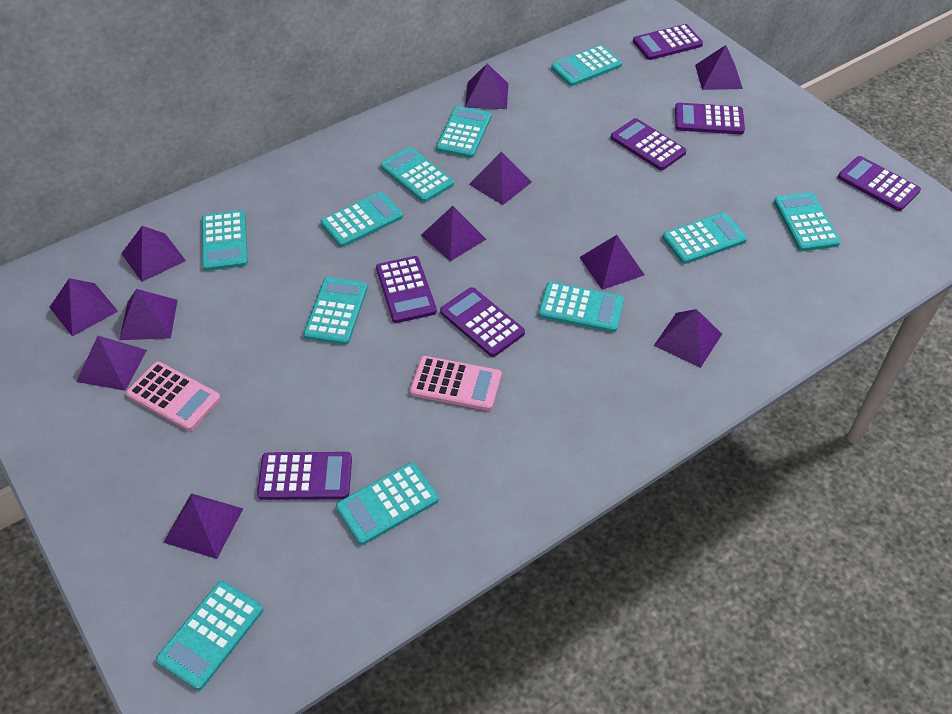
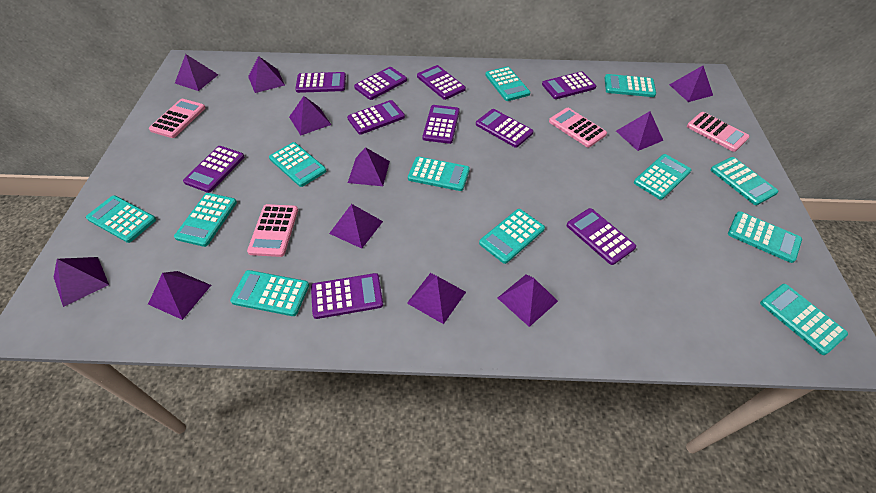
pink calculator: 2 -> 4
purple calculator: 7 -> 10
turquoise calculator: 11 -> 12

